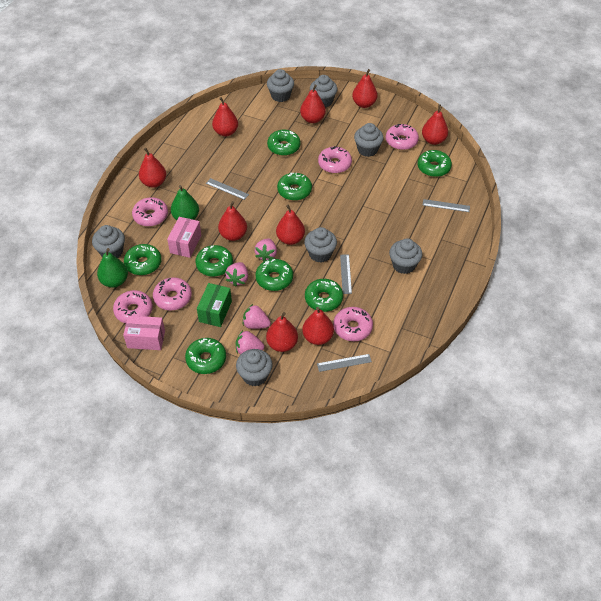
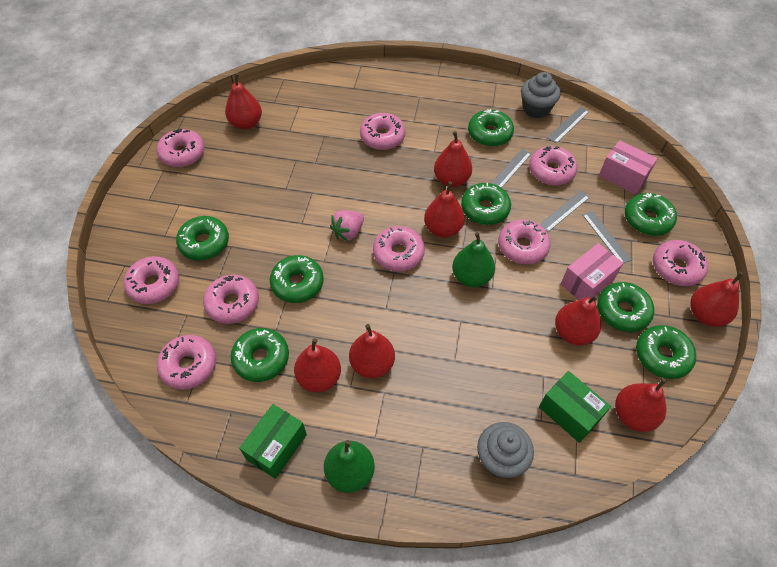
green box: 1 -> 2
grey cupcake: 7 -> 2
pink donut: 6 -> 9
pink strawberry: 4 -> 1
red pear: 9 -> 8

